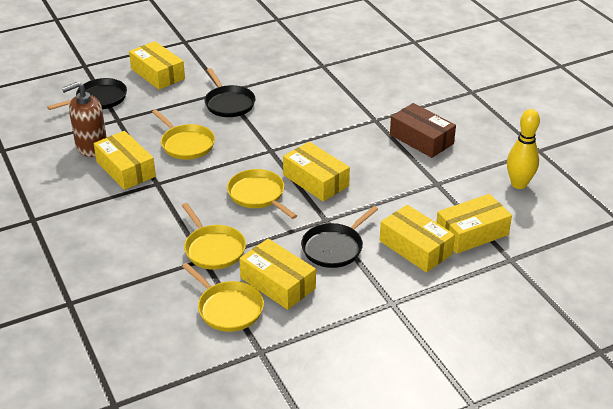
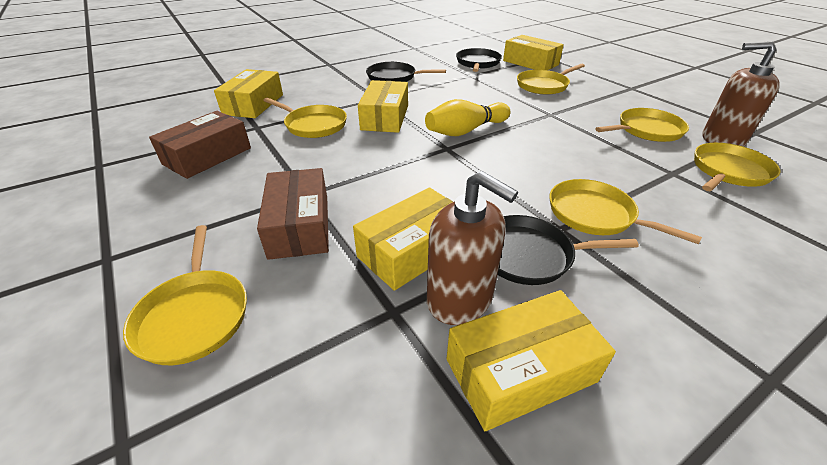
brown box: 1 -> 2
brown soap dispenser: 1 -> 2
yellow box: 6 -> 5
yellow pan: 4 -> 6

